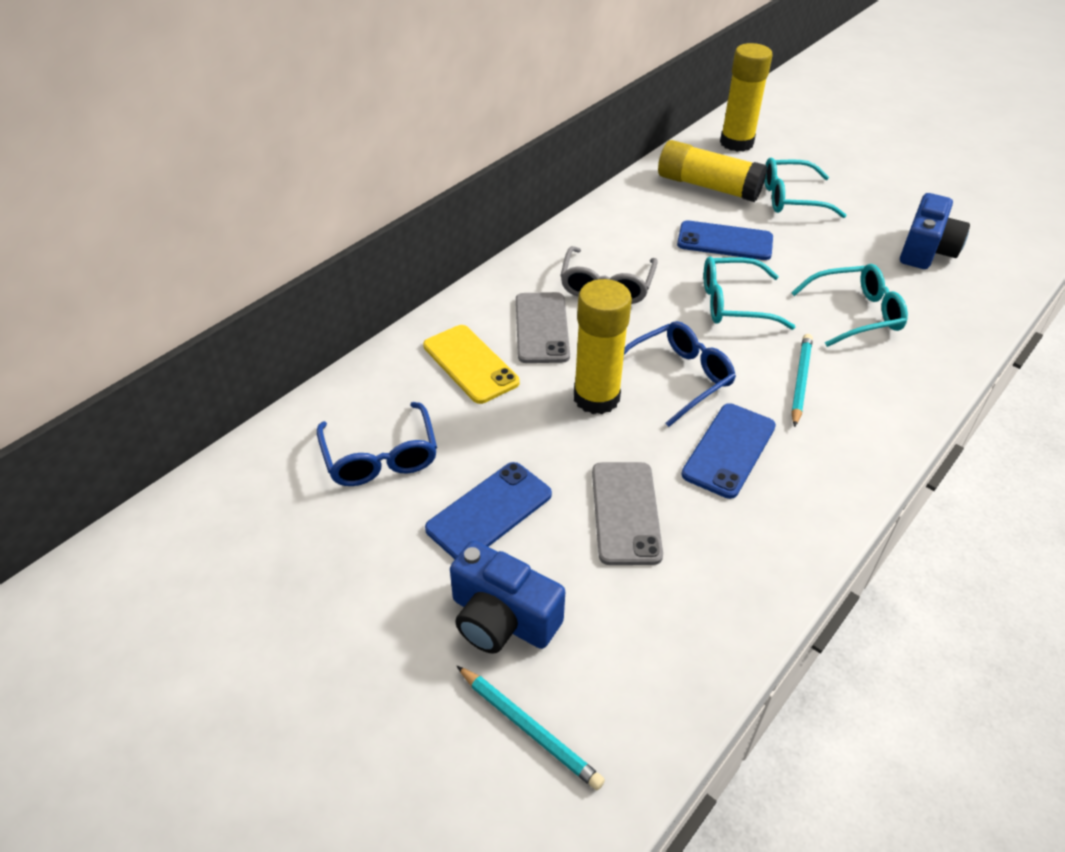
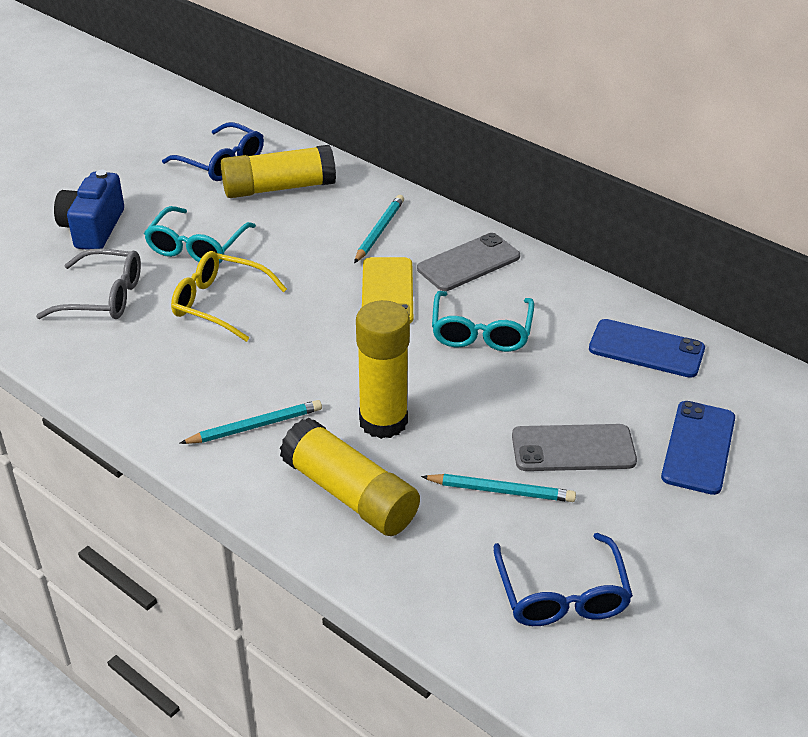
blue camera: 2 -> 1
blue phone: 3 -> 2
turquoise glasses: 3 -> 2
turquoise pencil: 2 -> 3
yellow glasses: 0 -> 1

